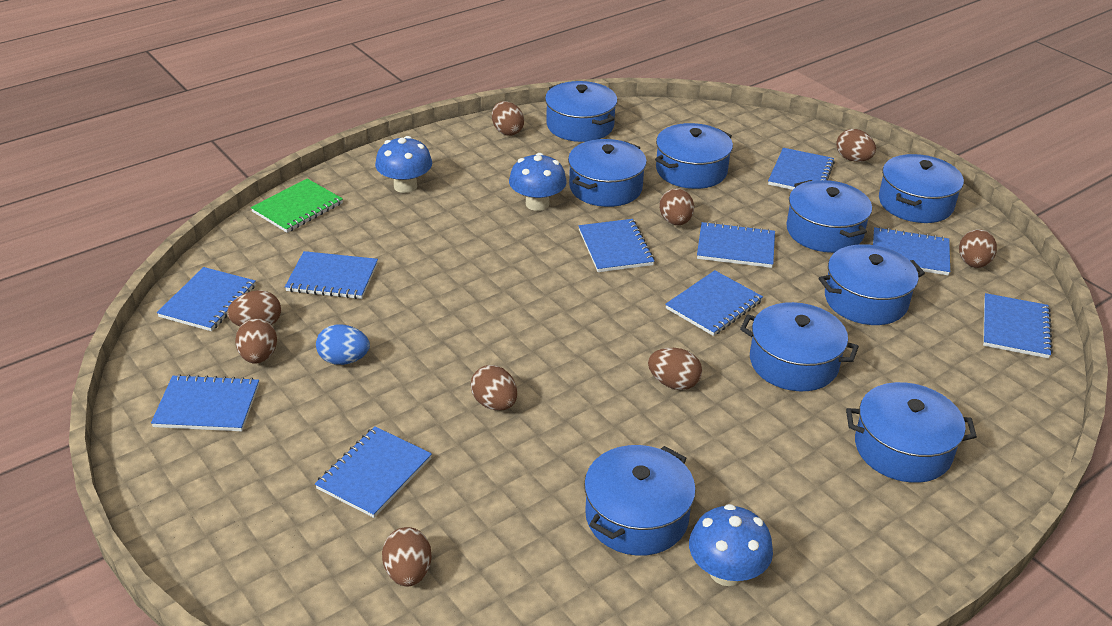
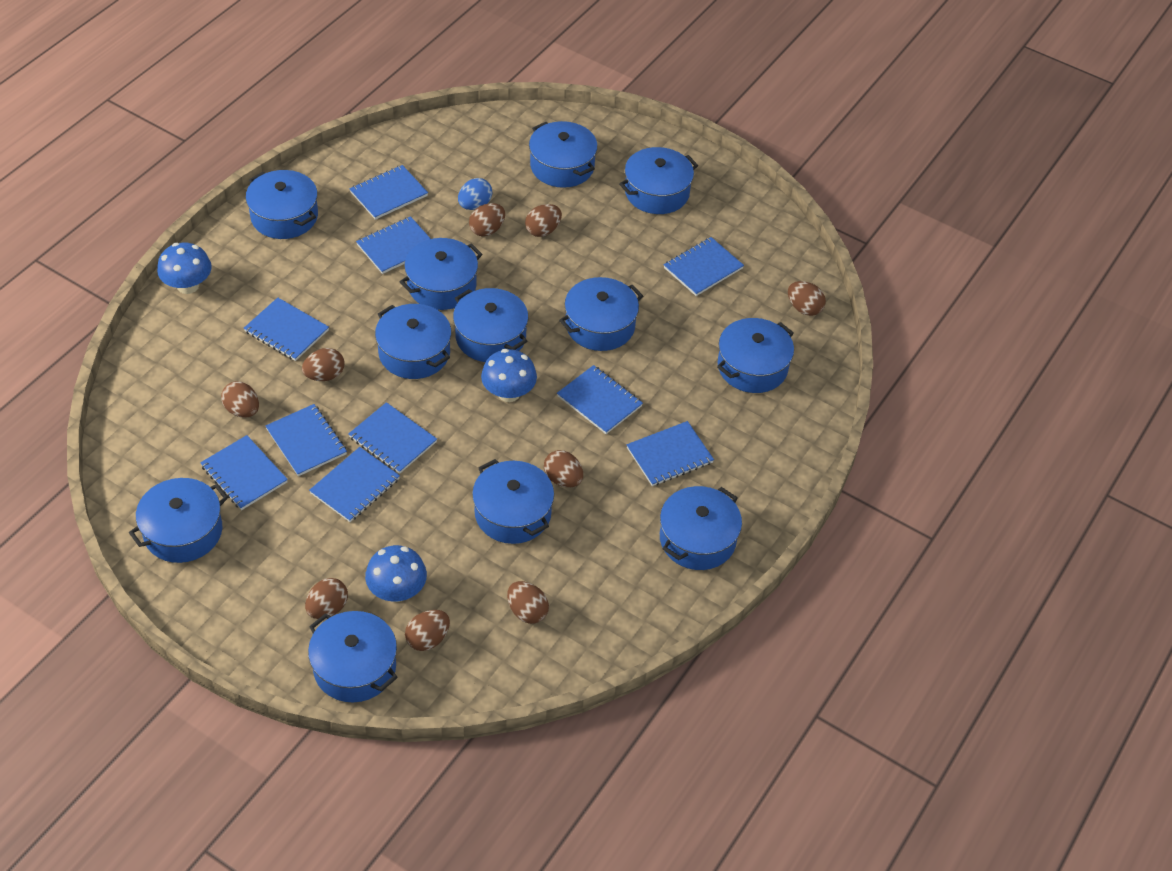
blue pot: 9 -> 12
green notebook: 1 -> 0

